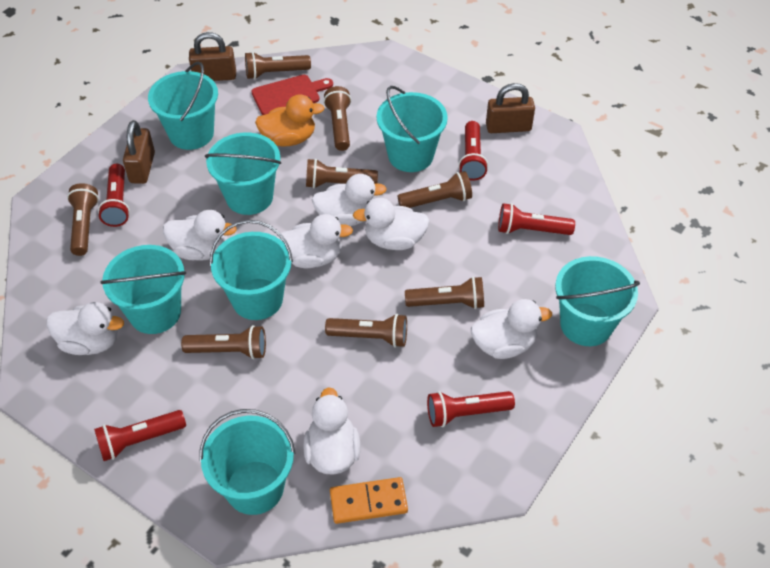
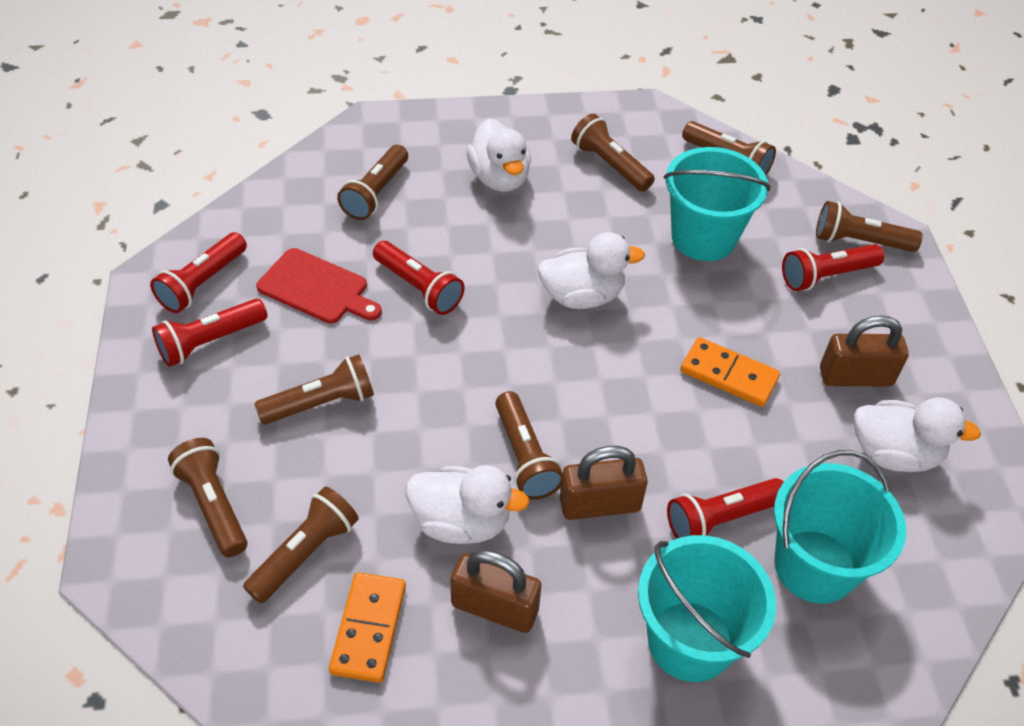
orange domino: 1 -> 2
orange duck: 1 -> 0
turquoise bucket: 7 -> 3
white duck: 7 -> 4

